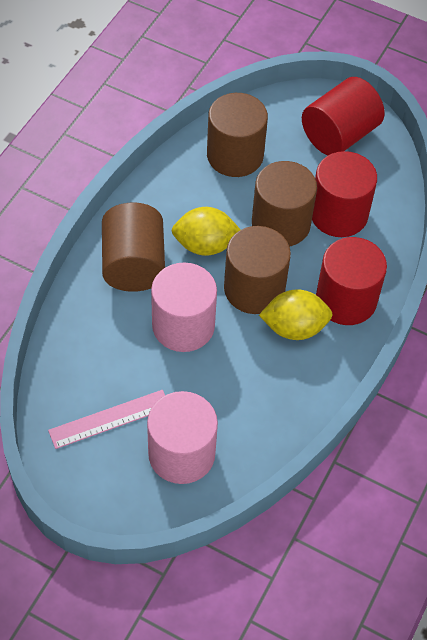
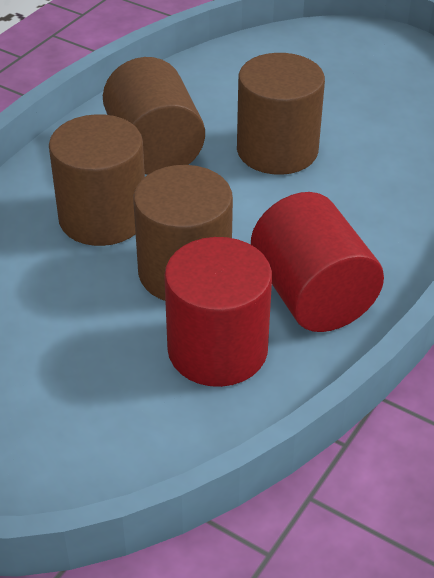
pink cylinder: 2 -> 0
pink ruler: 1 -> 0
red cylinder: 3 -> 2
yellow lemon: 2 -> 0

